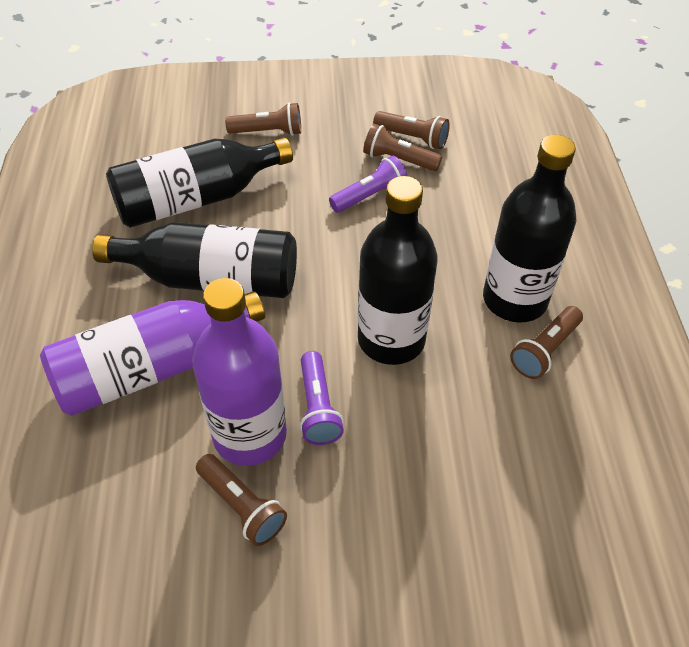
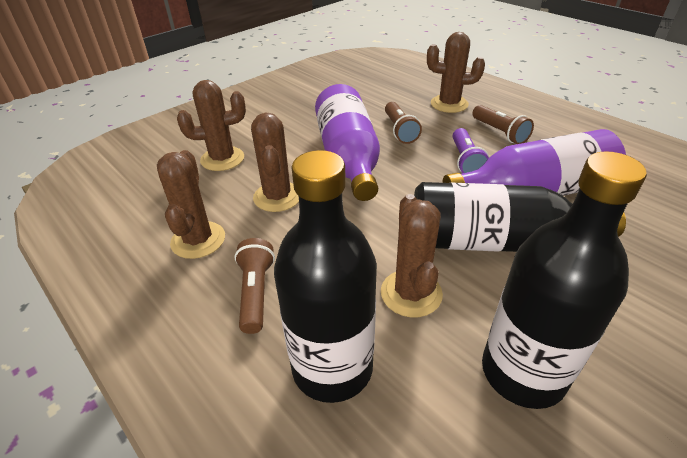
black bottle: 4 -> 3
brown cactus: 0 -> 5
brown flashlight: 5 -> 3
purple flashlight: 2 -> 1

